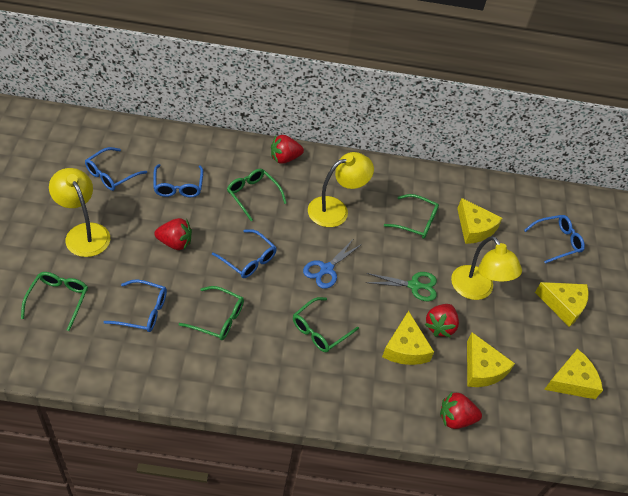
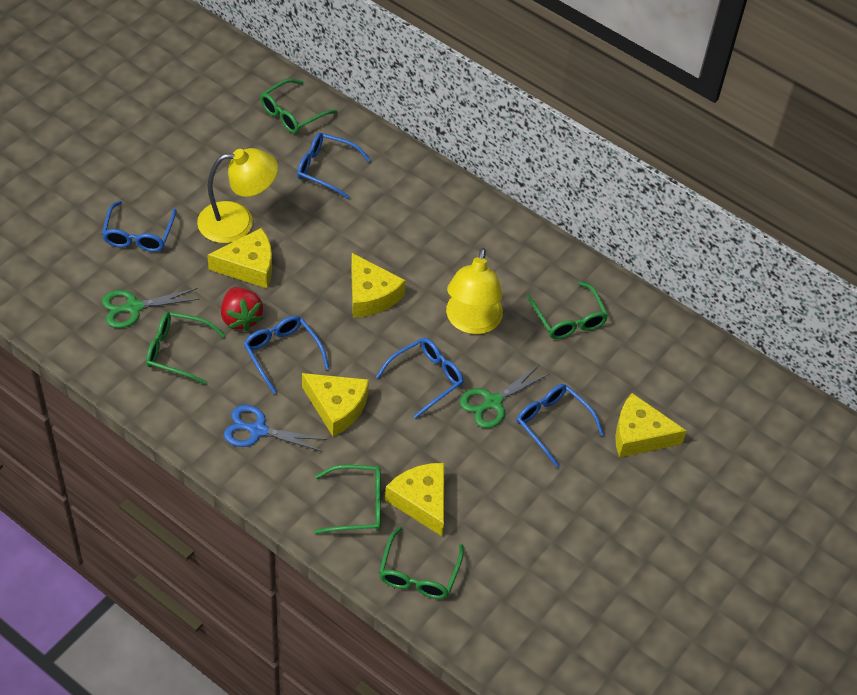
green scissors: 1 -> 2
red strawberry: 4 -> 1
yellow lamp: 3 -> 2

